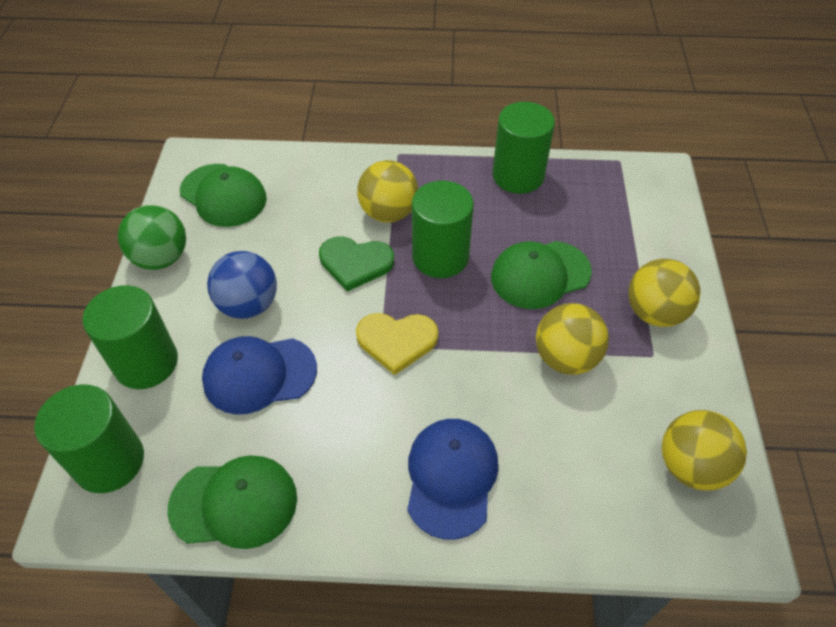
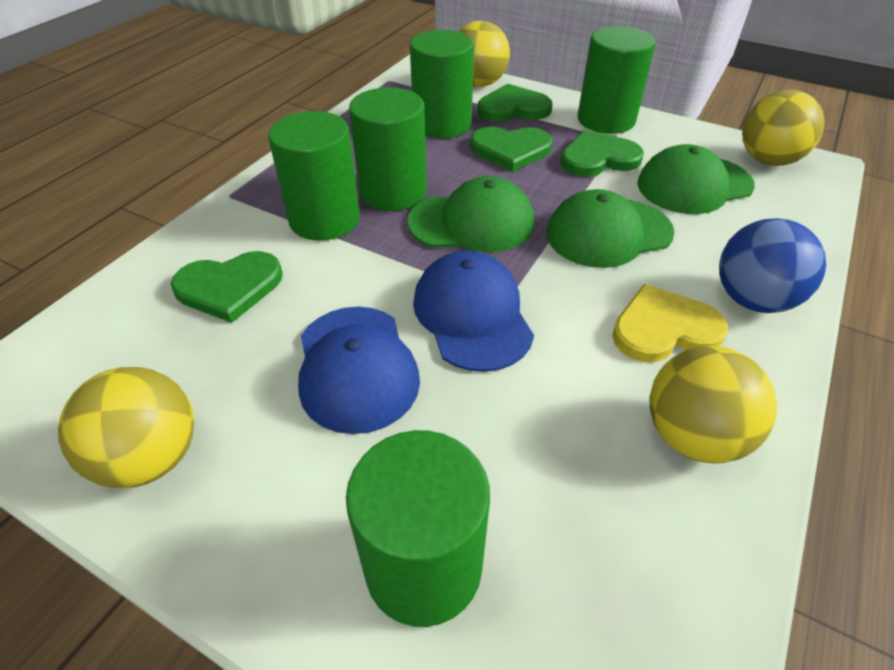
green ball: 1 -> 0
green cylinder: 4 -> 5
green heart: 1 -> 4

